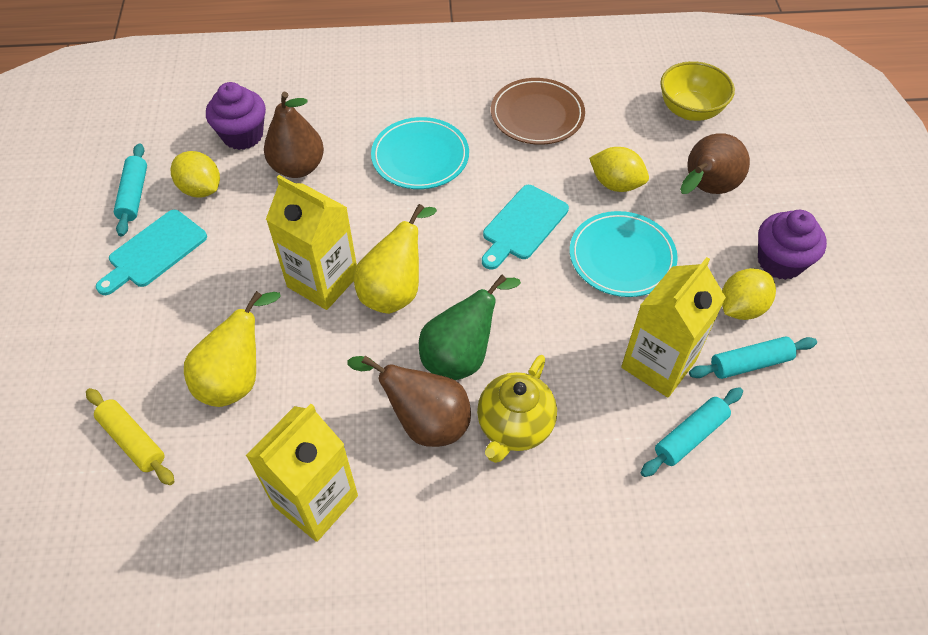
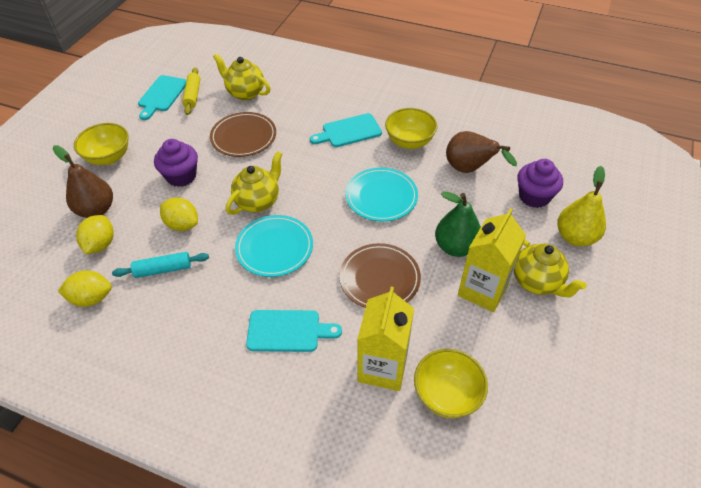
brown pear: 3 -> 2
brown plate: 1 -> 2
turquoise cutting board: 2 -> 3
turquoise rolling pin: 3 -> 1
yellow bowl: 1 -> 3
yellow carton: 3 -> 2
yellow pear: 2 -> 1
yellow teapot: 1 -> 3

